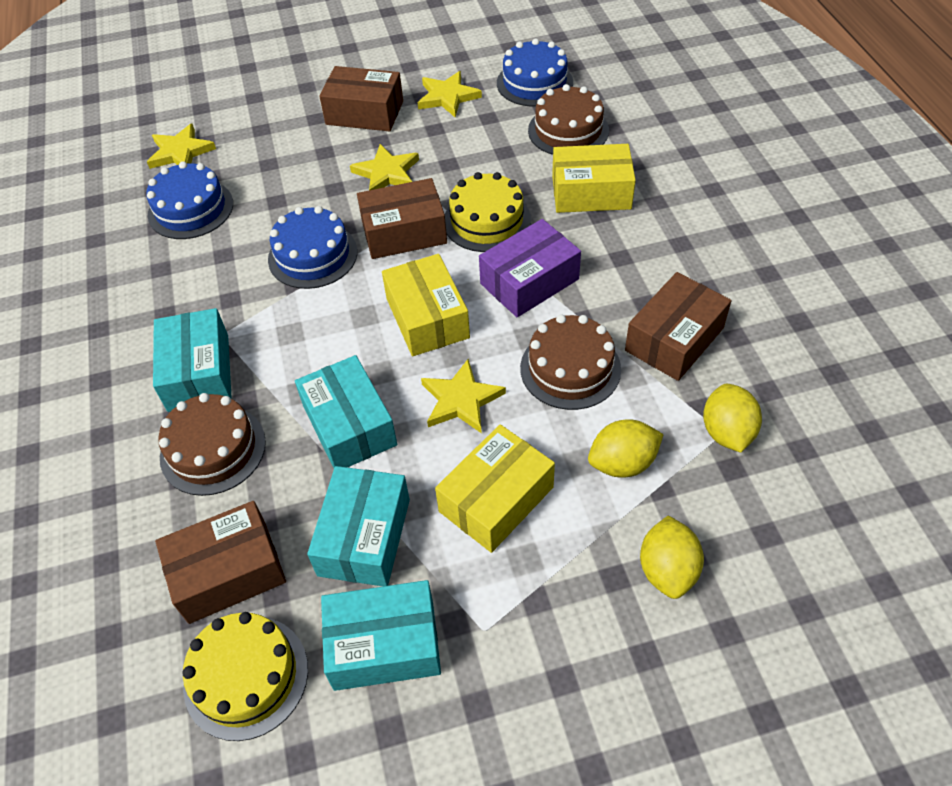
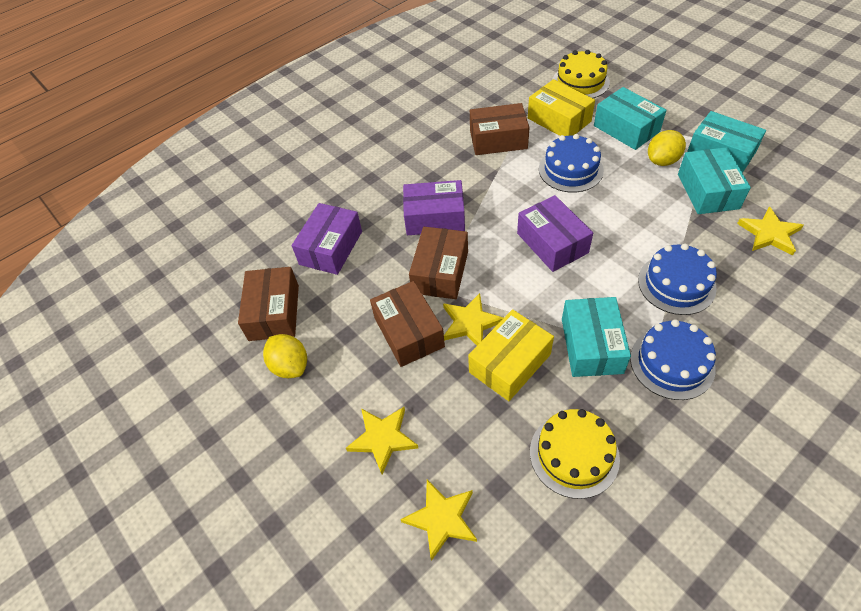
brown cake: 3 -> 0
purple box: 1 -> 3
yellow box: 3 -> 2
yellow lemon: 3 -> 2

